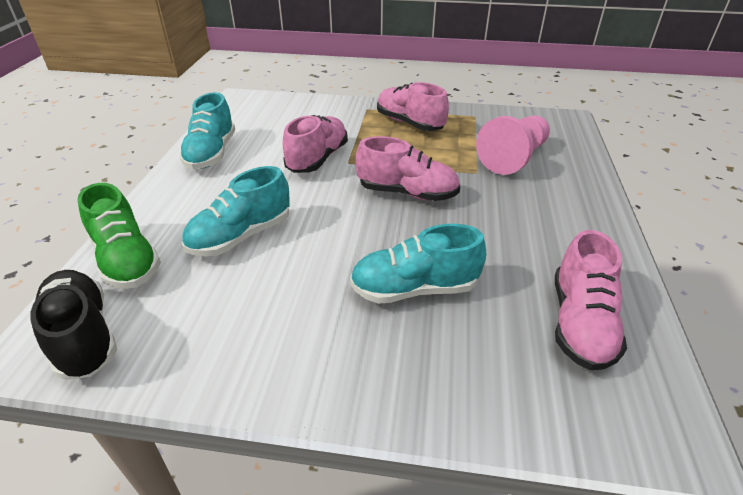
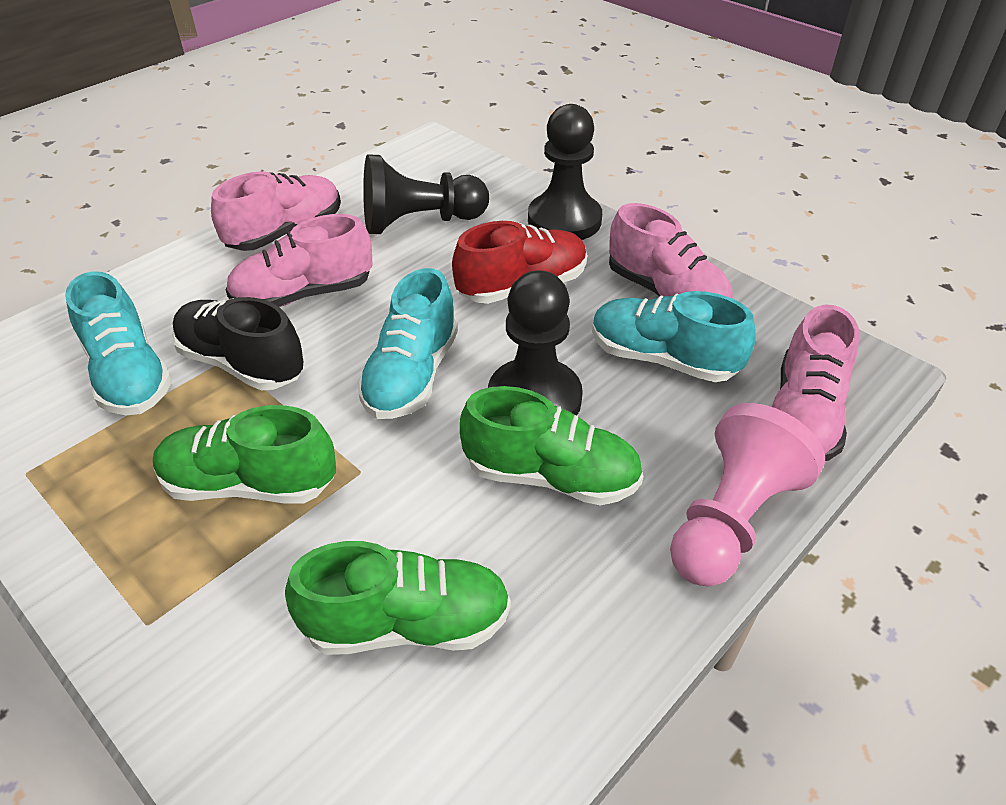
black pawn: 0 -> 3
green shoe: 1 -> 3
red shoe: 0 -> 1

